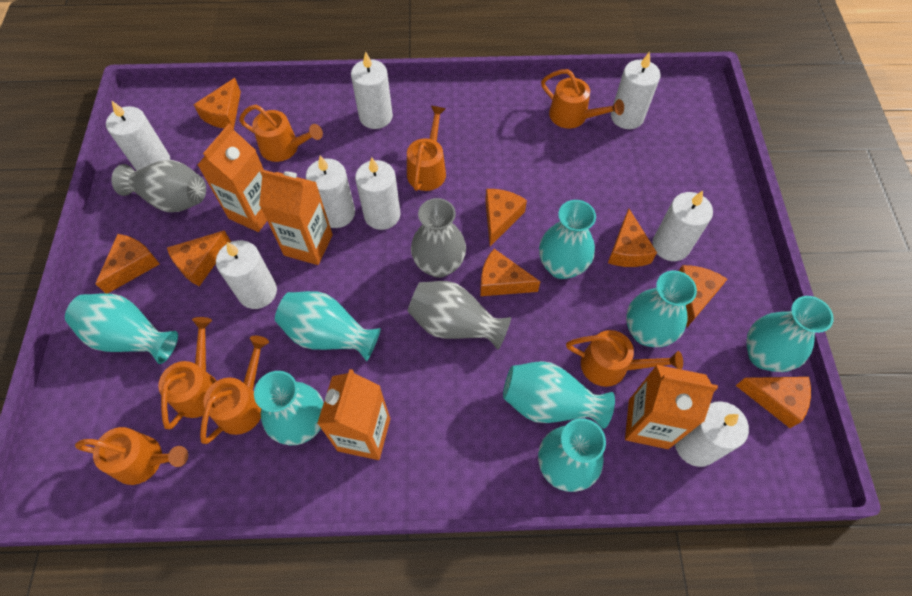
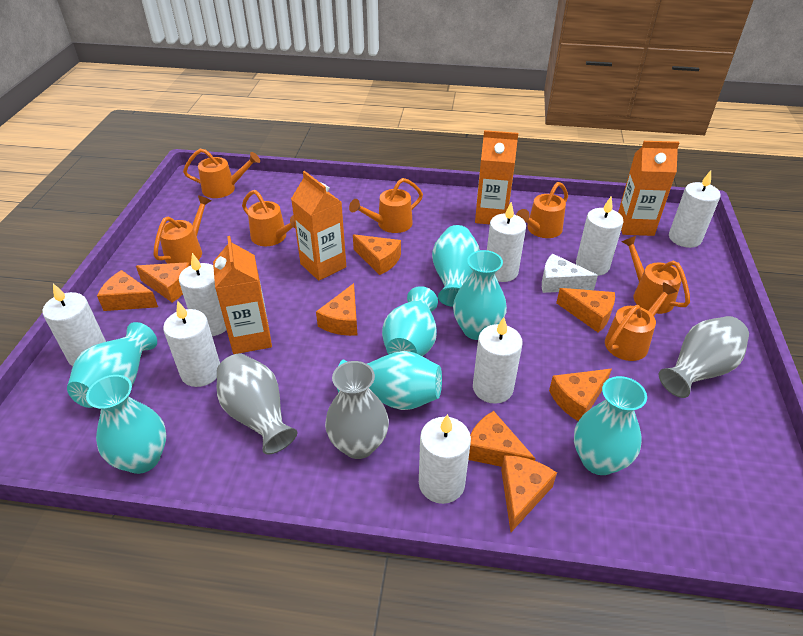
turquoise vase: 8 -> 7
white cheese: 0 -> 1

